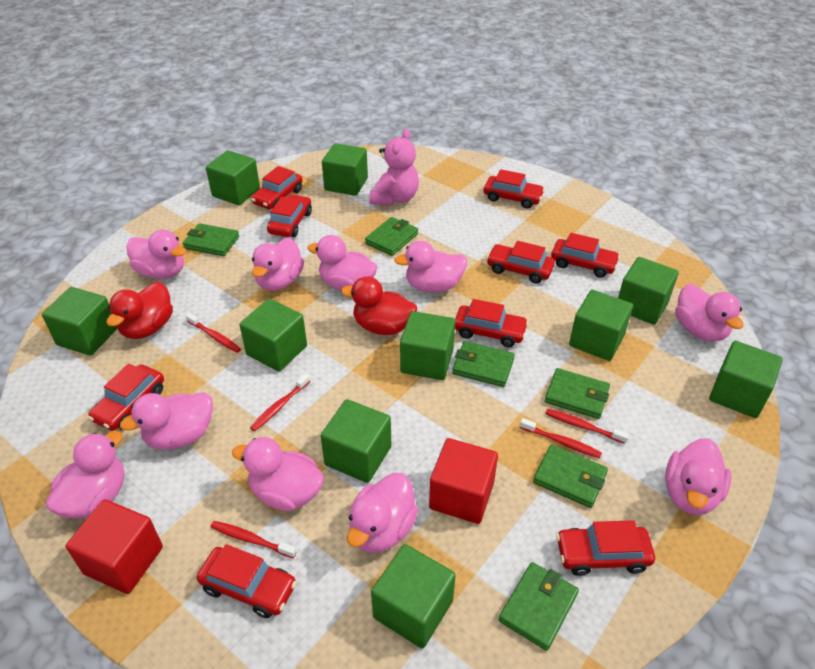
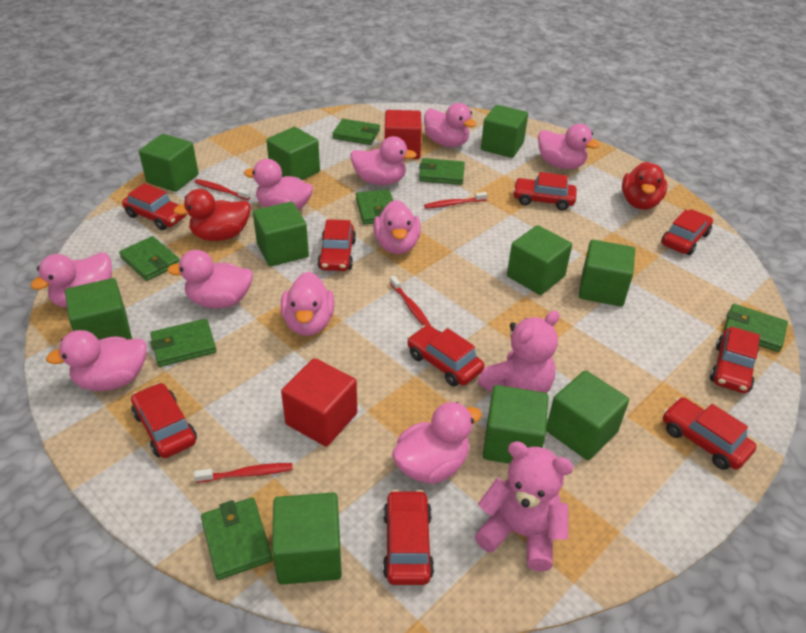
green wallet: 6 -> 7
pink teddy bear: 1 -> 2
red toothbrush: 5 -> 4

